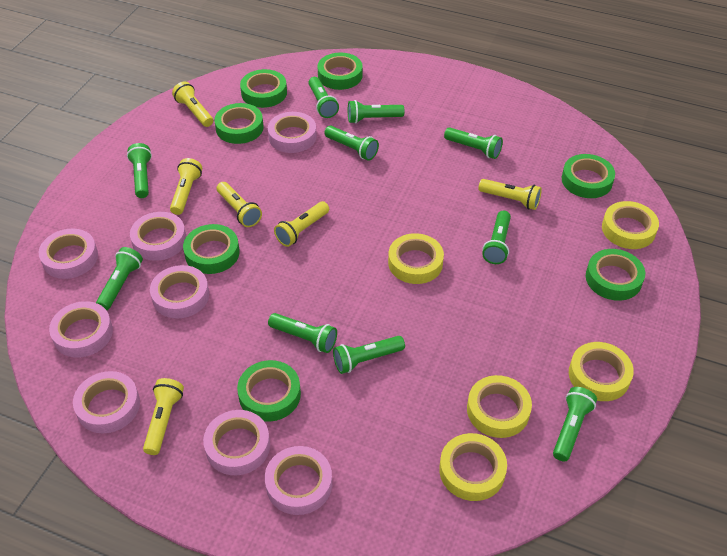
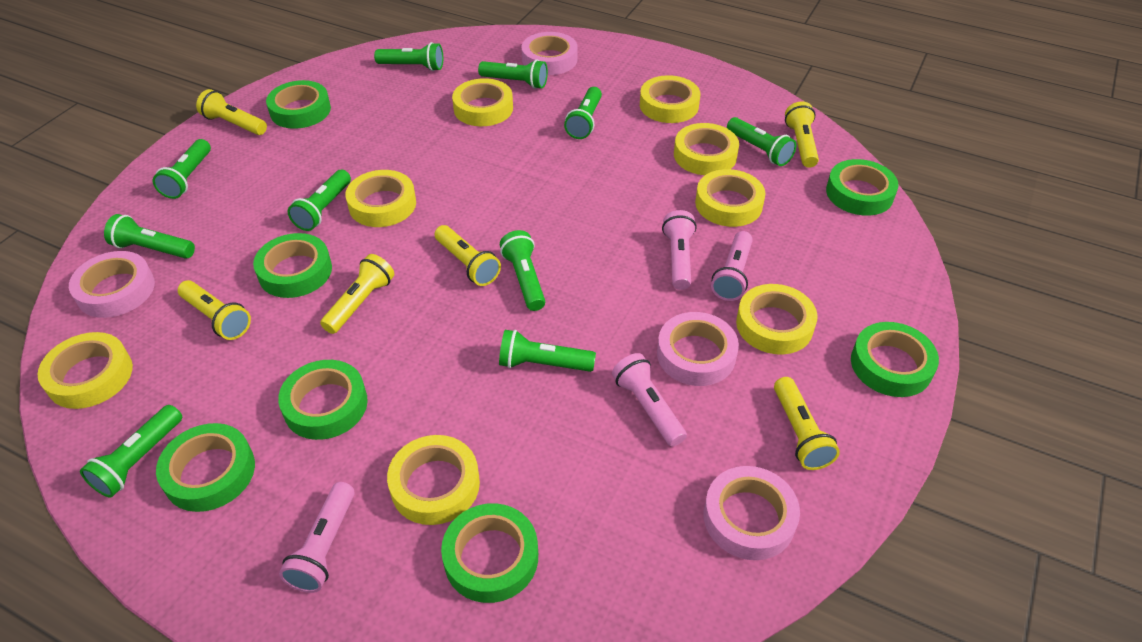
pink flashlight: 0 -> 4
pink tape: 8 -> 4
yellow tape: 5 -> 8

